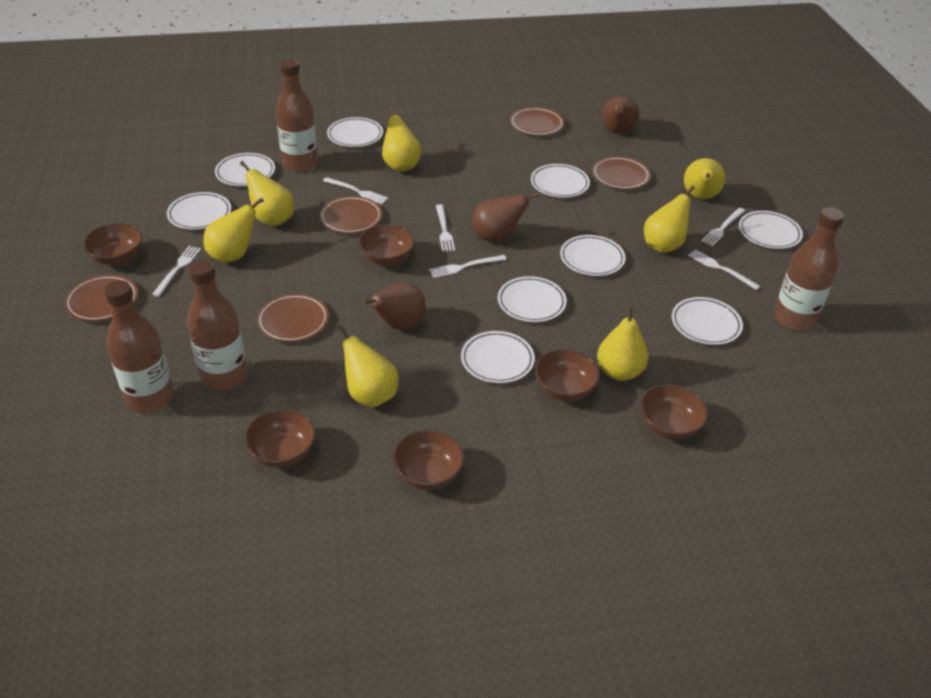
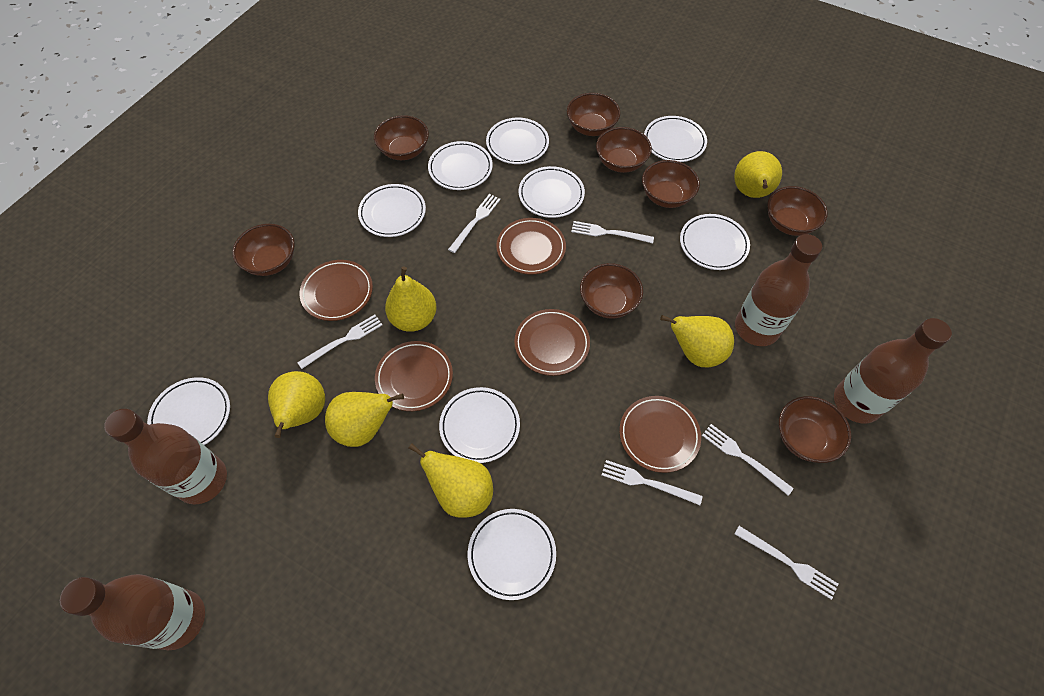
brown bowl: 6 -> 8
brown pear: 3 -> 0
yellow pear: 7 -> 6

